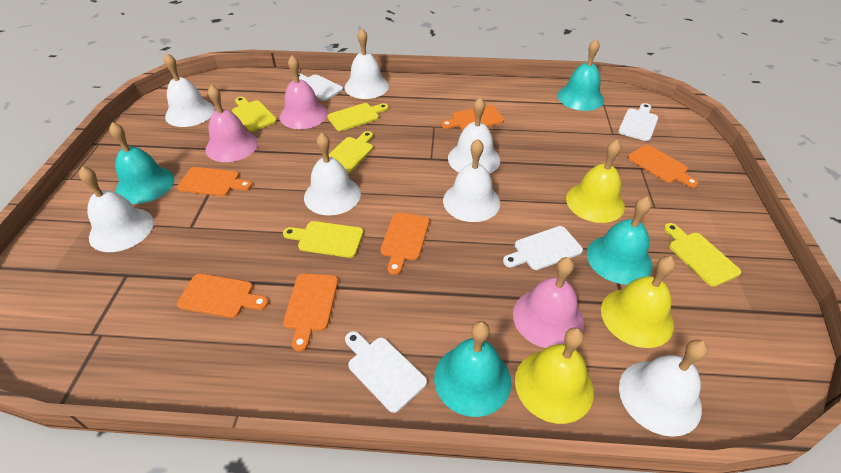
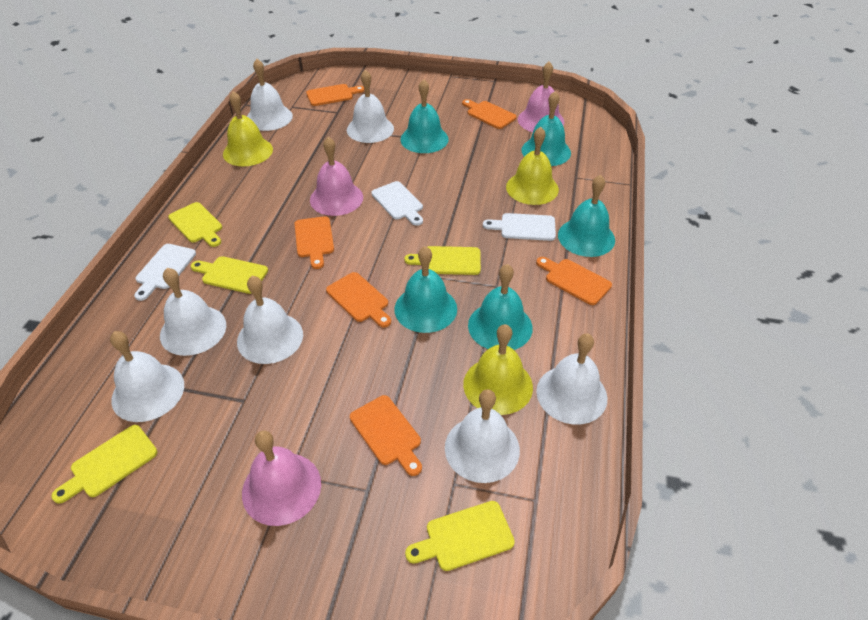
turquoise bell: 4 -> 5
white cutting board: 4 -> 3

